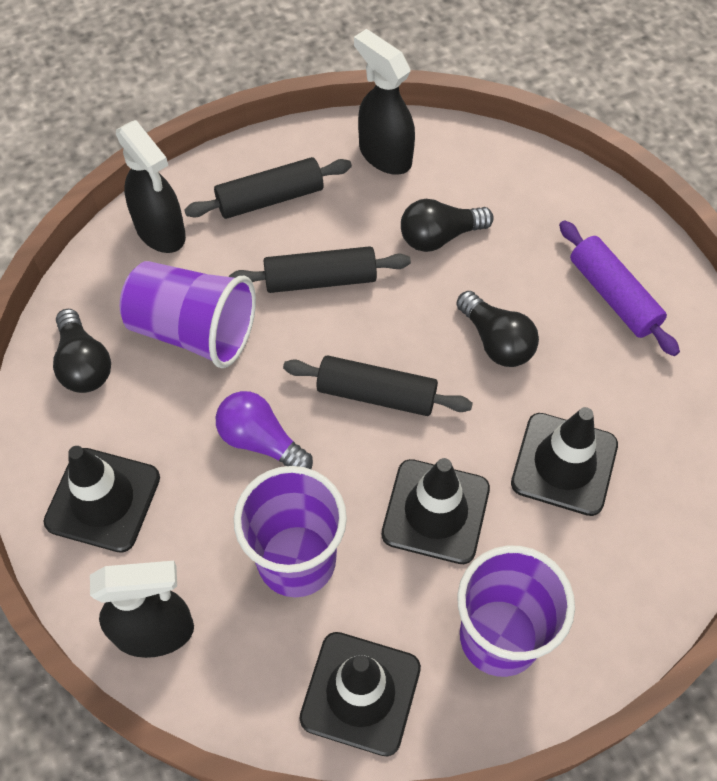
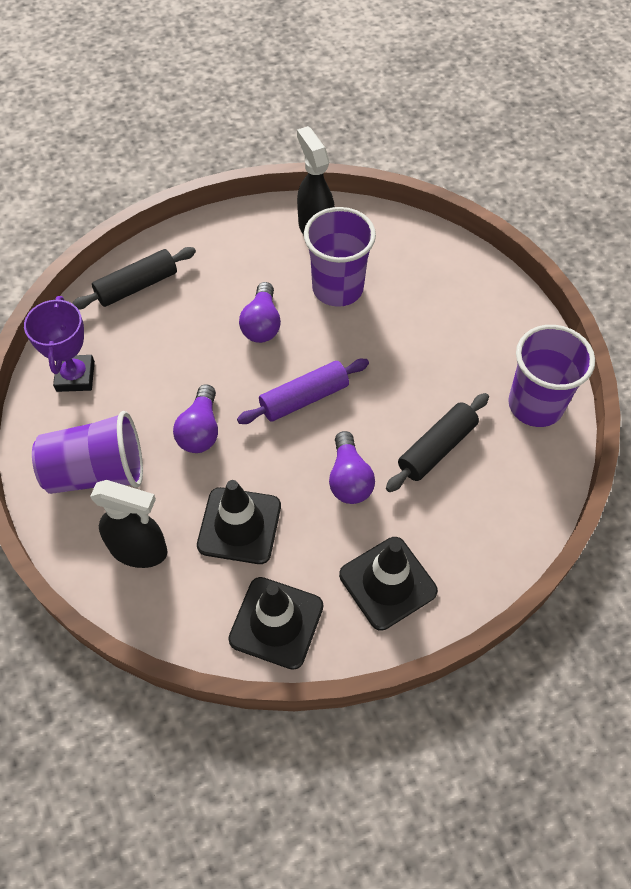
black light bulb: 3 -> 0
black rolling pin: 3 -> 2
black spray bottle: 3 -> 2
black traffic cone: 4 -> 3
purple light bulb: 1 -> 3
purple trophy: 0 -> 1

